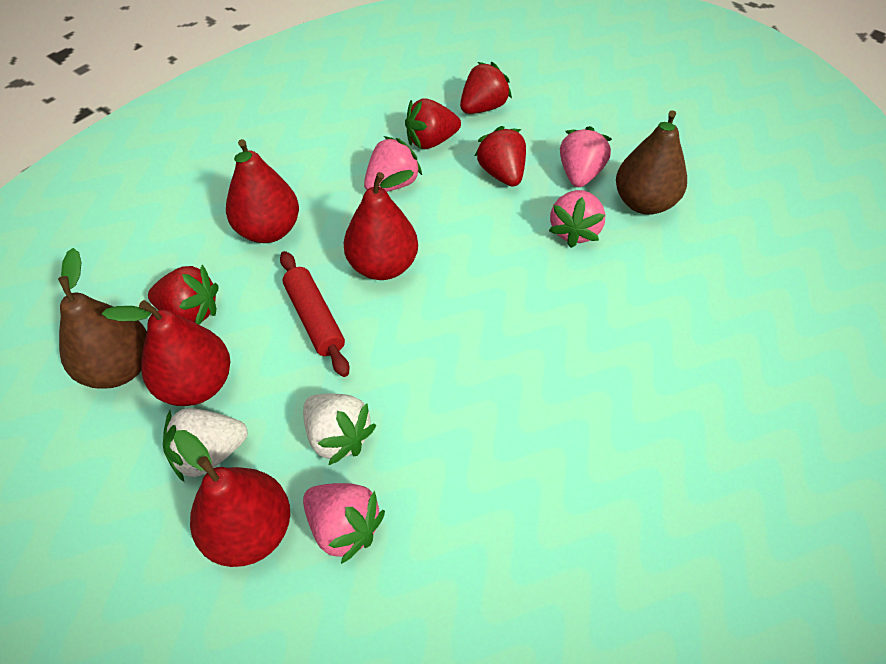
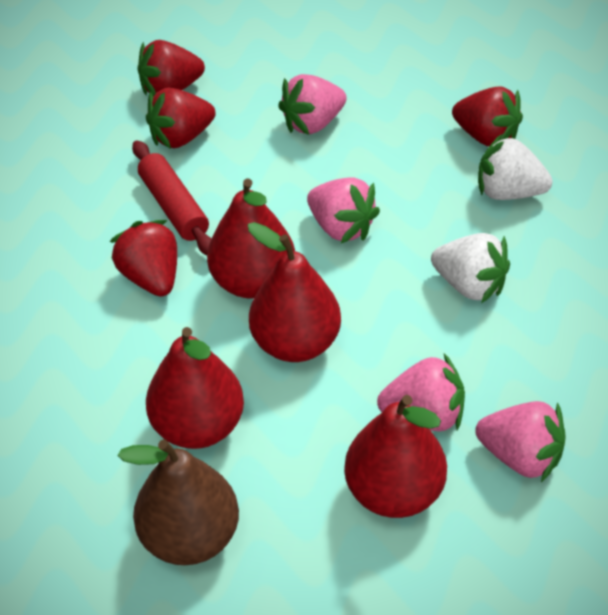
brown pear: 2 -> 1

